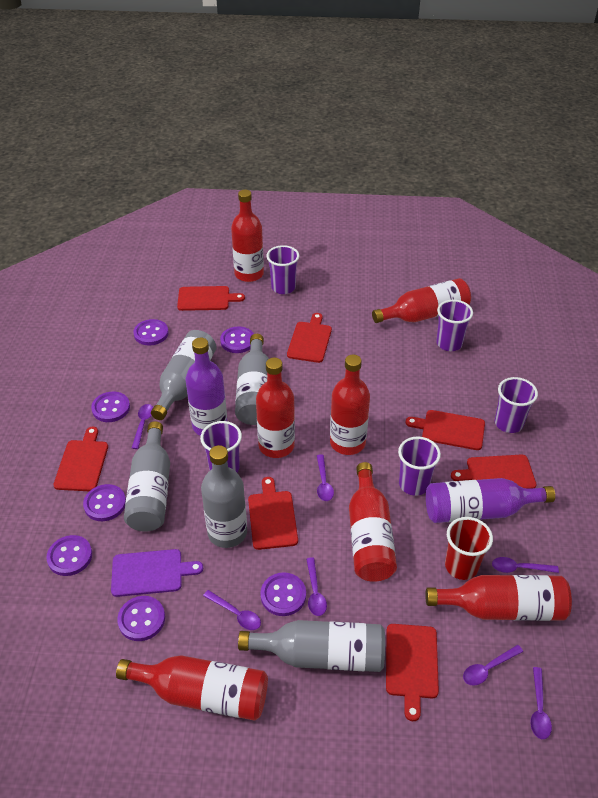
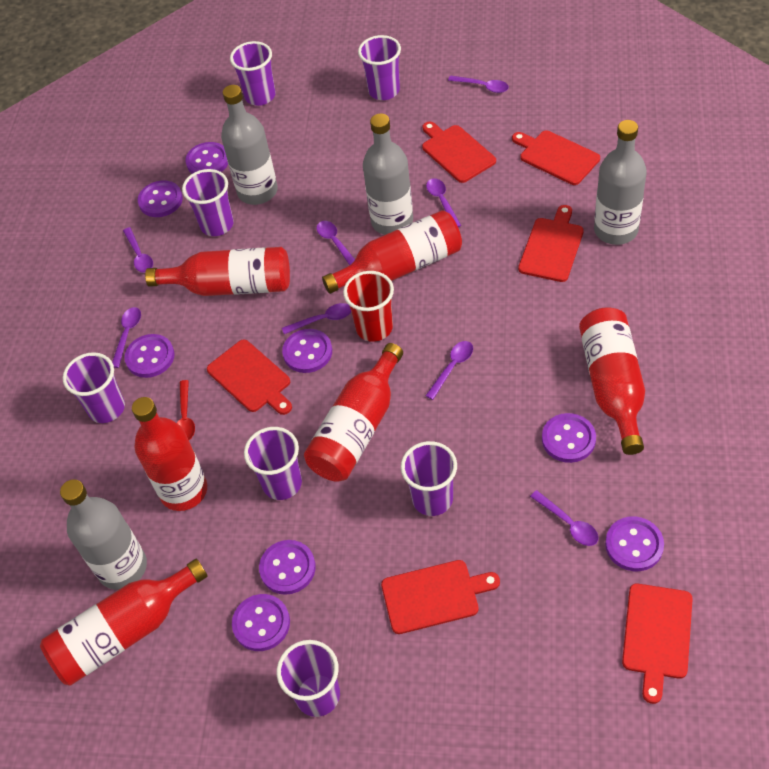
grey bottle: 5 -> 4
purple bottle: 2 -> 0
purple button: 7 -> 8
purple cup: 5 -> 7
purple cutting board: 1 -> 0
purple spoon: 7 -> 8
red bottle: 7 -> 6
red cutting board: 7 -> 6
red spoon: 0 -> 1

